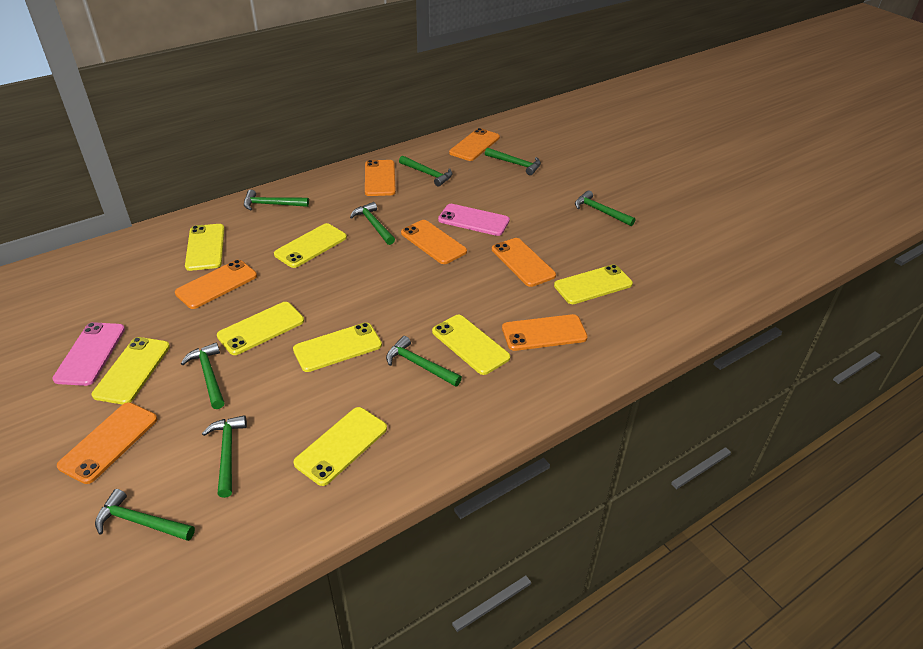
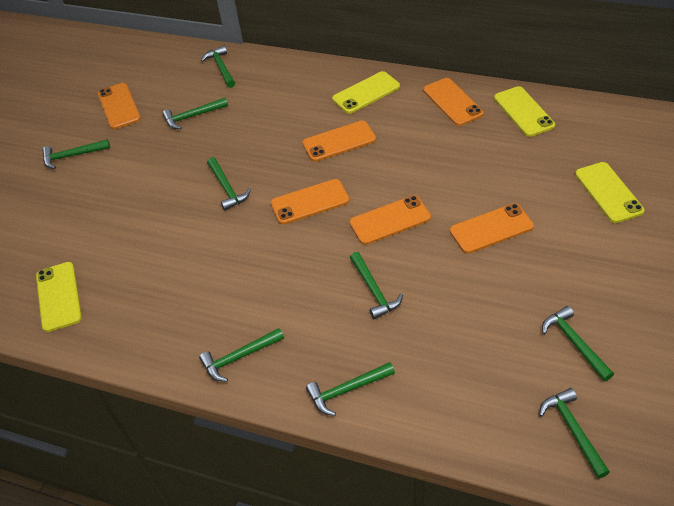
orange phone: 7 -> 6
pink phone: 2 -> 0
yellow phone: 8 -> 4

